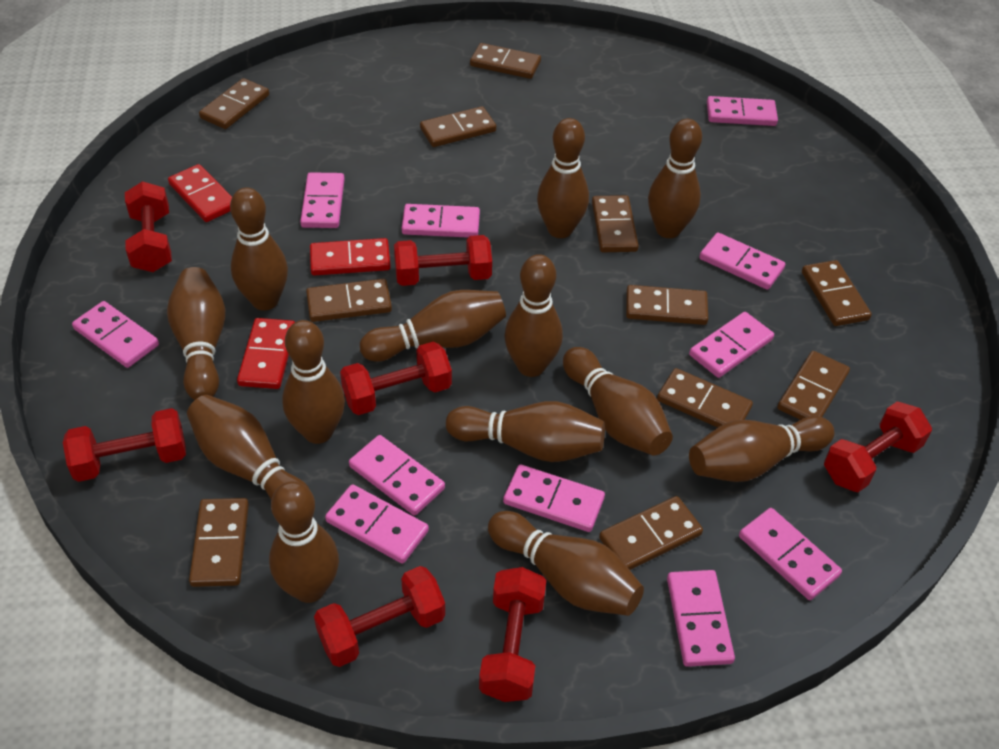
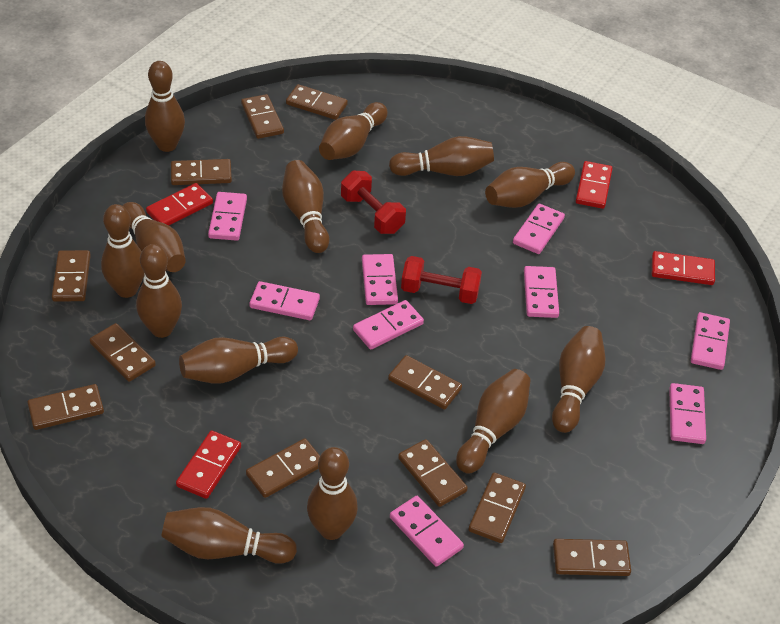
pink domino: 11 -> 9
red domino: 3 -> 4
red dumbbell: 7 -> 2

